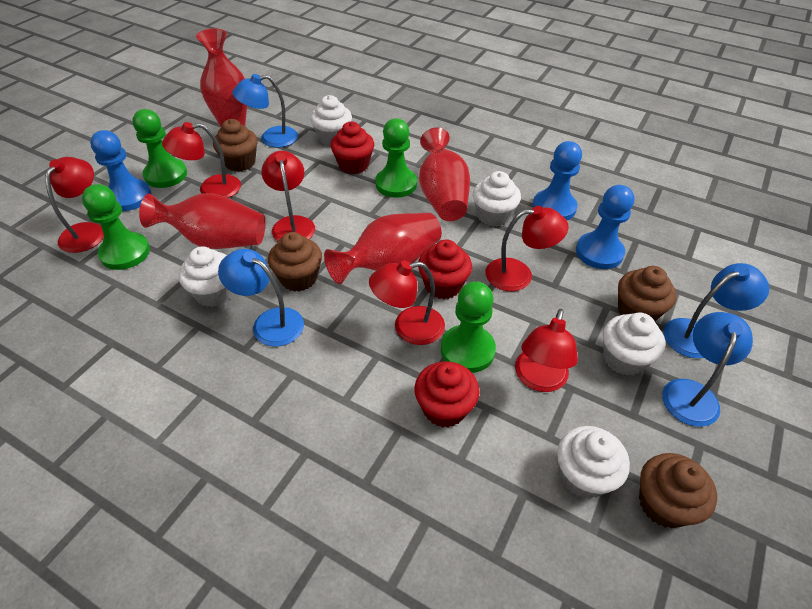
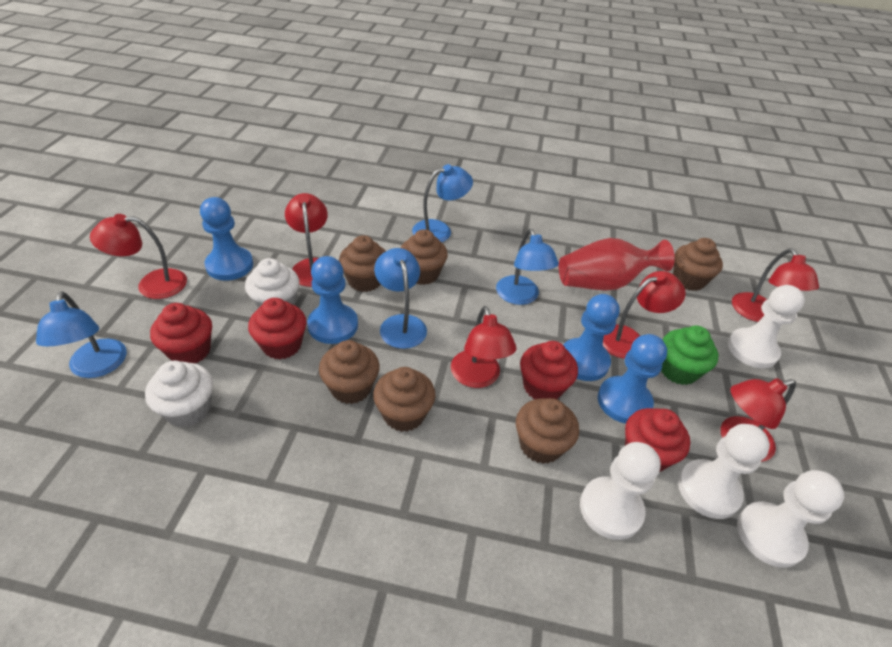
blue pawn: 3 -> 4
brown cupcake: 4 -> 6
green cupcake: 0 -> 1
green pawn: 4 -> 0
red cupcake: 3 -> 4
red vase: 4 -> 1
white cupcake: 5 -> 2
white pawn: 0 -> 4

